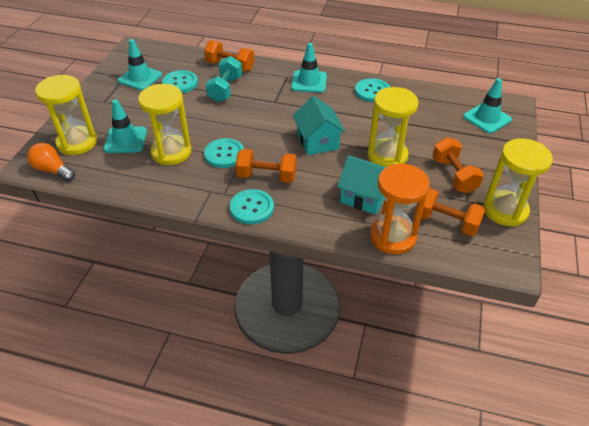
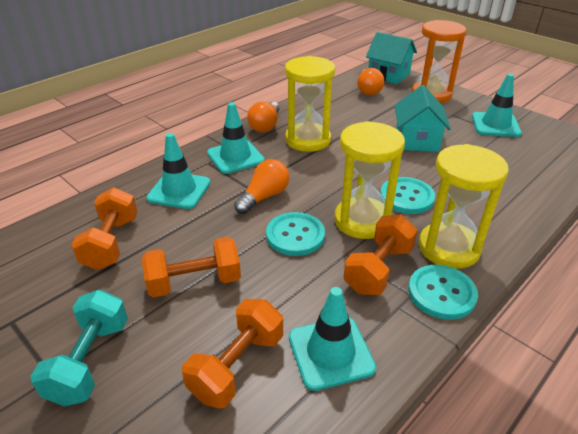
orange light bulb: 1 -> 3
turquoise button: 4 -> 3
yellow hourglass: 4 -> 3

